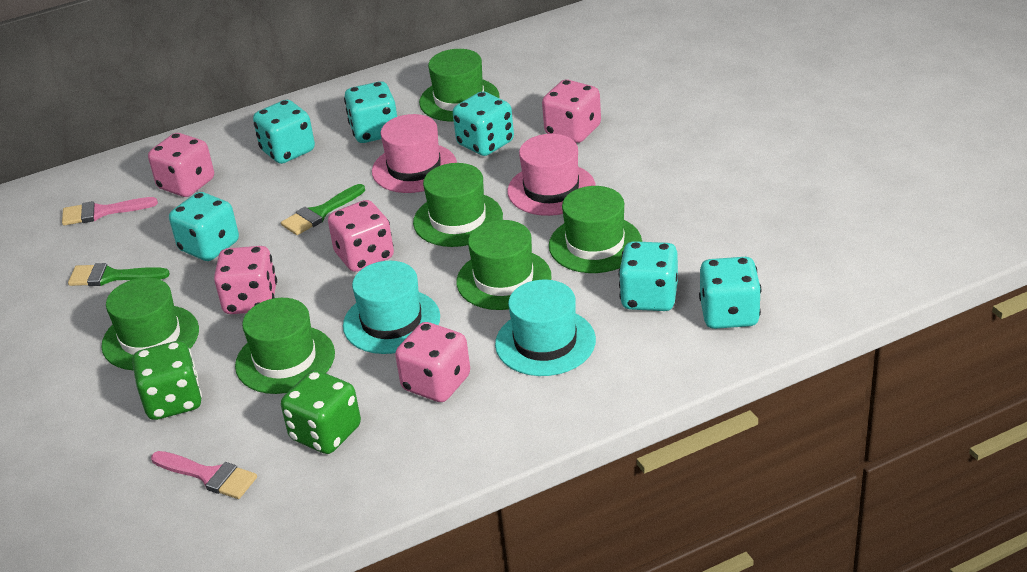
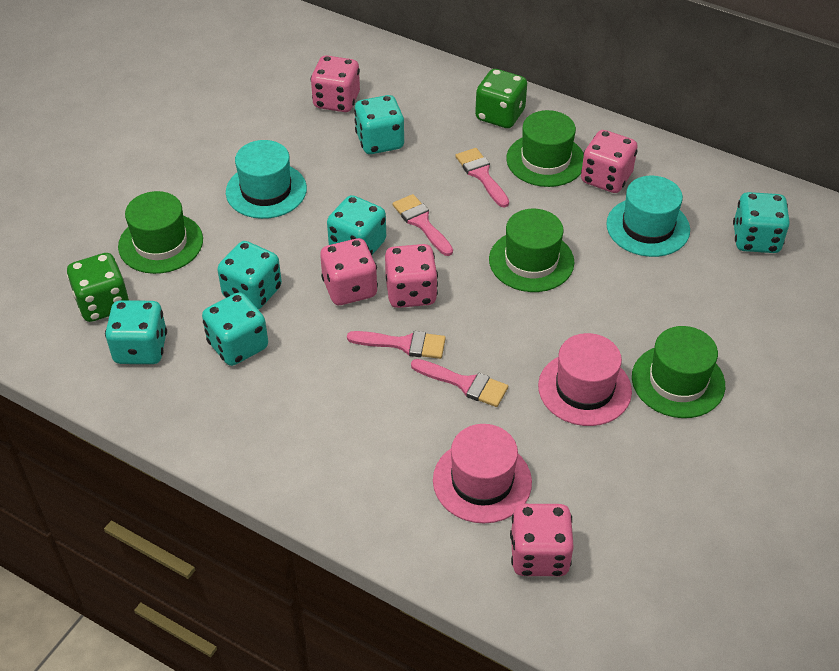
green brush: 2 -> 0
green hat: 6 -> 4
pink brush: 2 -> 4

